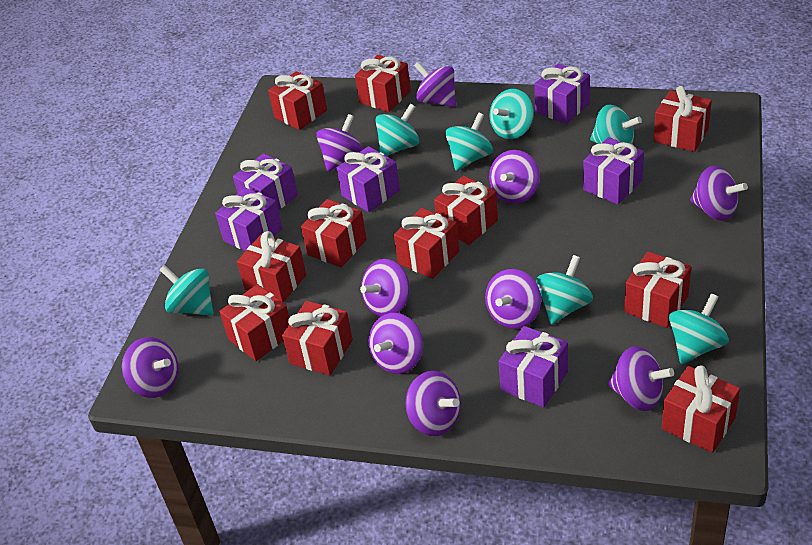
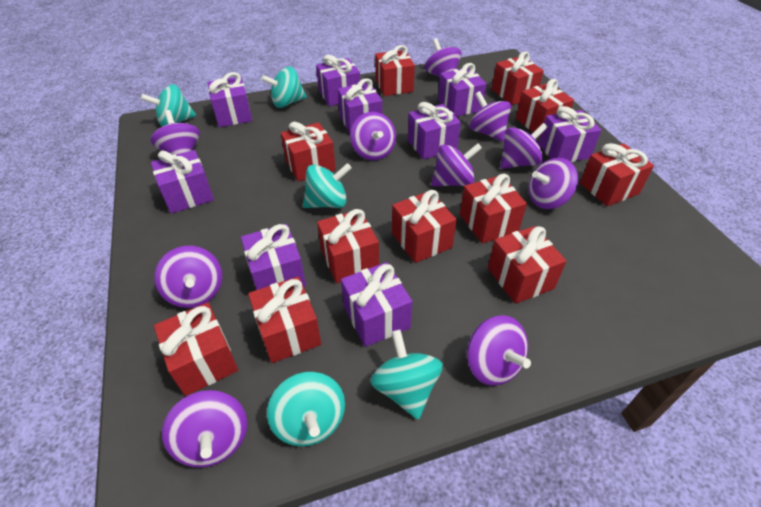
purple gift: 6 -> 9
turquoise spinning top: 7 -> 5

